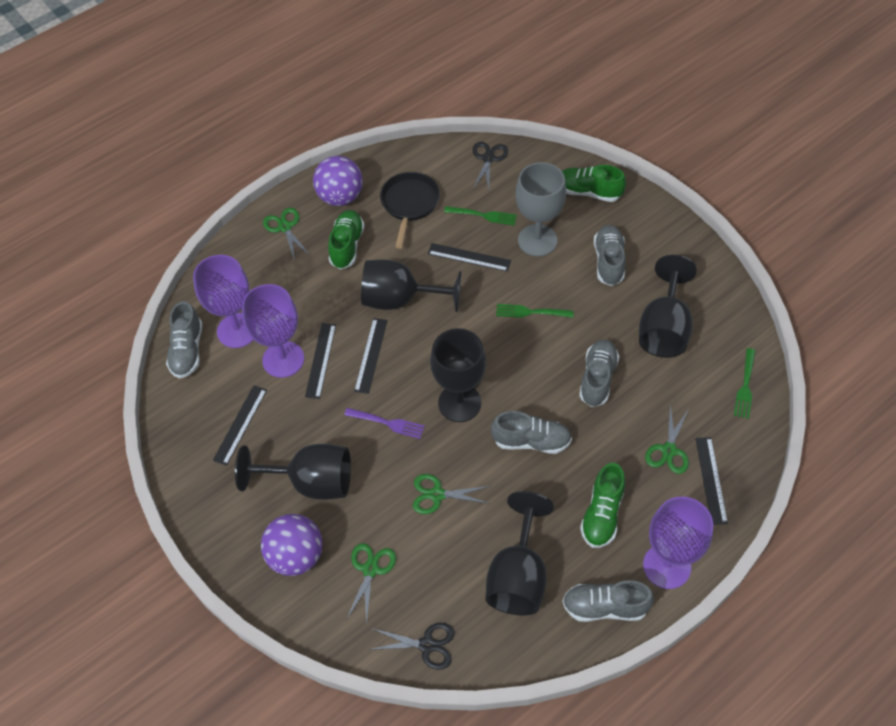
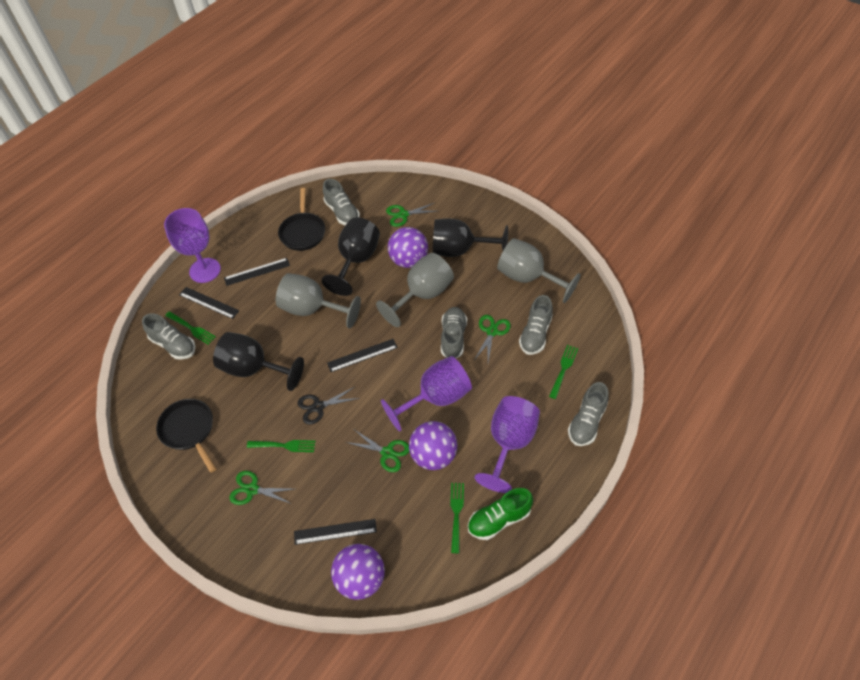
black goblet: 5 -> 3
black pan: 1 -> 2
black ruler: 5 -> 4
black scissors: 2 -> 1
green fork: 3 -> 4
green shoe: 3 -> 1
grey goblet: 1 -> 3
purple ball: 2 -> 3
purple fork: 1 -> 0

